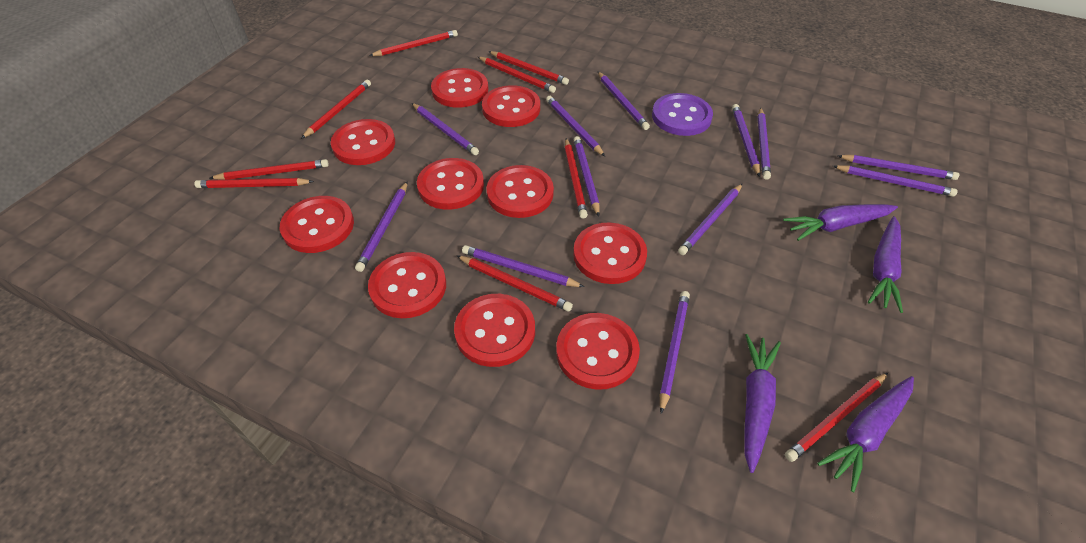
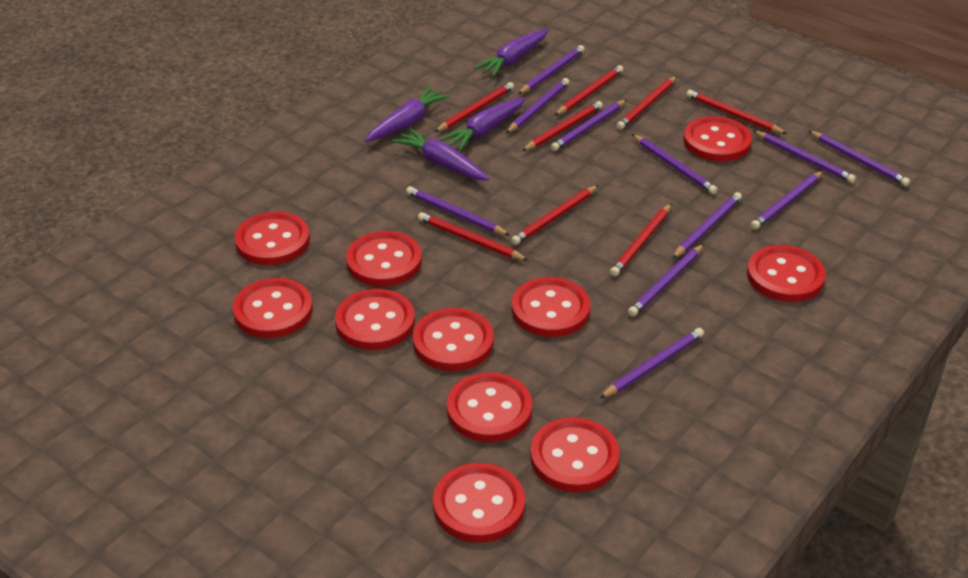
purple button: 1 -> 0
purple pencil: 12 -> 11
red button: 10 -> 11
red pencil: 9 -> 8

